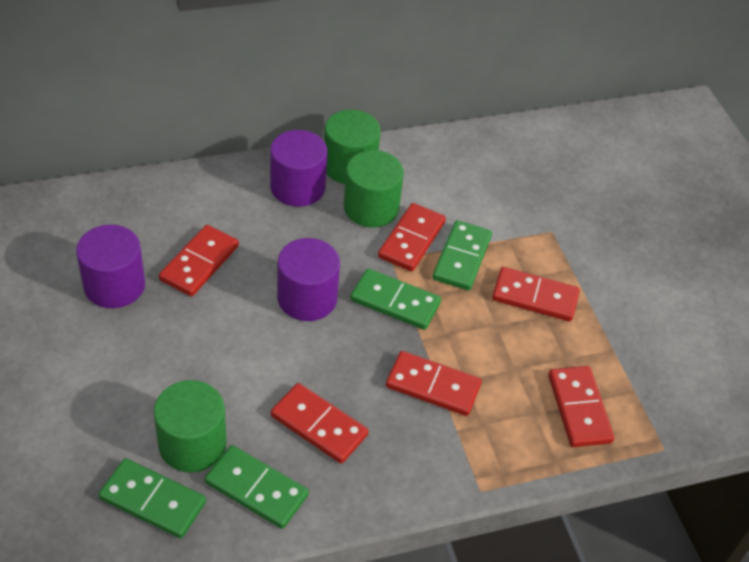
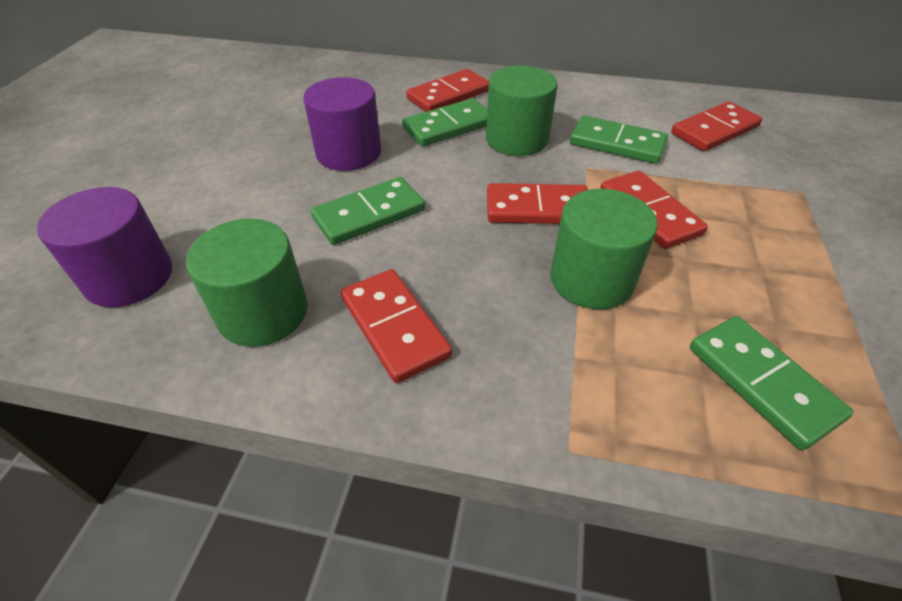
purple cylinder: 3 -> 2
red domino: 6 -> 5

